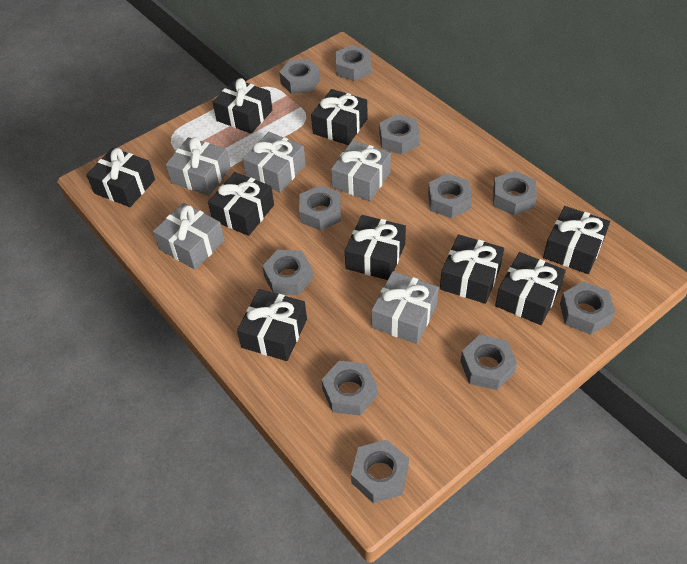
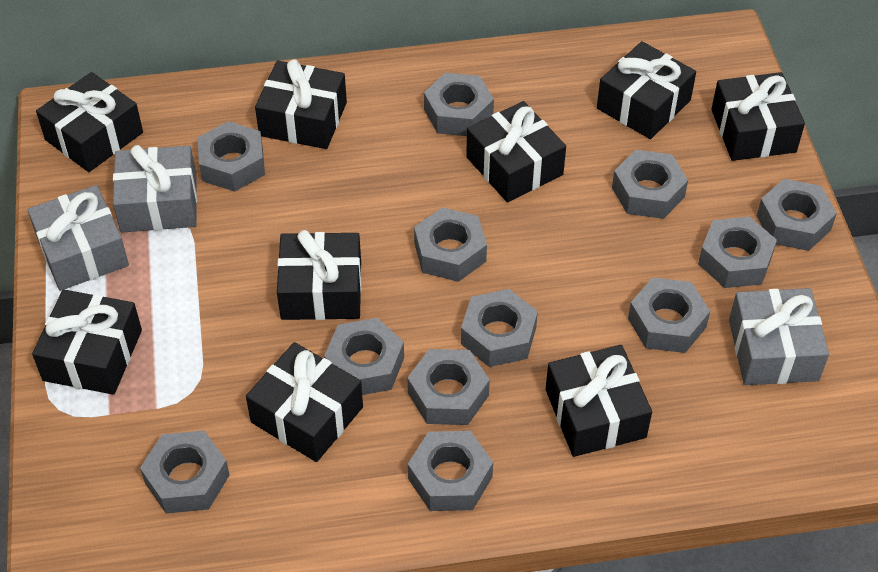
grey gift: 5 -> 3
grey nut: 11 -> 12

